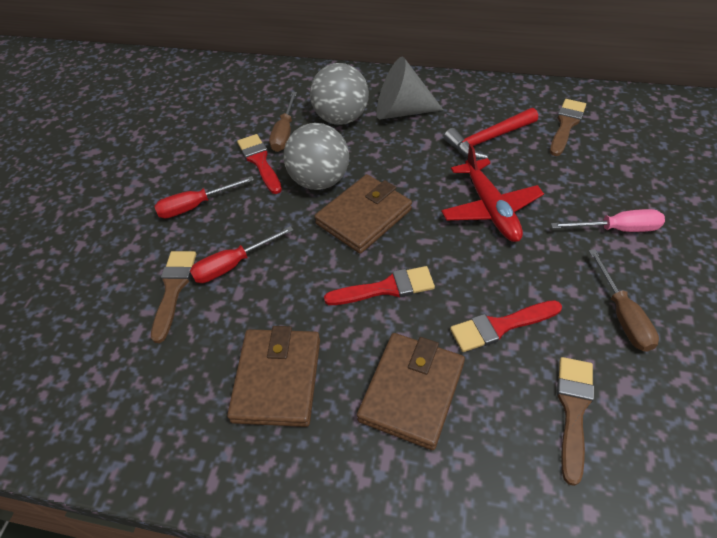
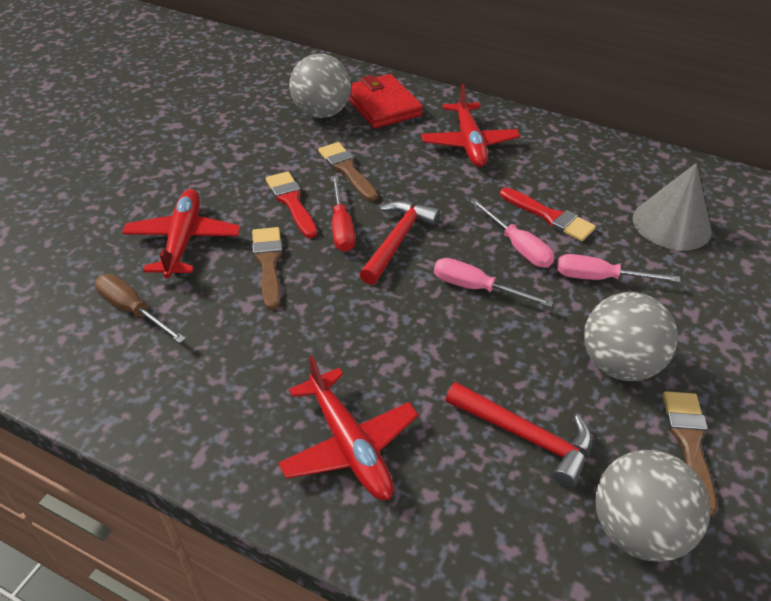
brown screwdriver: 2 -> 1
brown wallet: 3 -> 0
grey ball: 2 -> 3
pink screwdriver: 1 -> 3
red brush: 3 -> 2
red hammer: 1 -> 2
red plane: 1 -> 3
red screwdriver: 2 -> 1
red wallet: 0 -> 1

